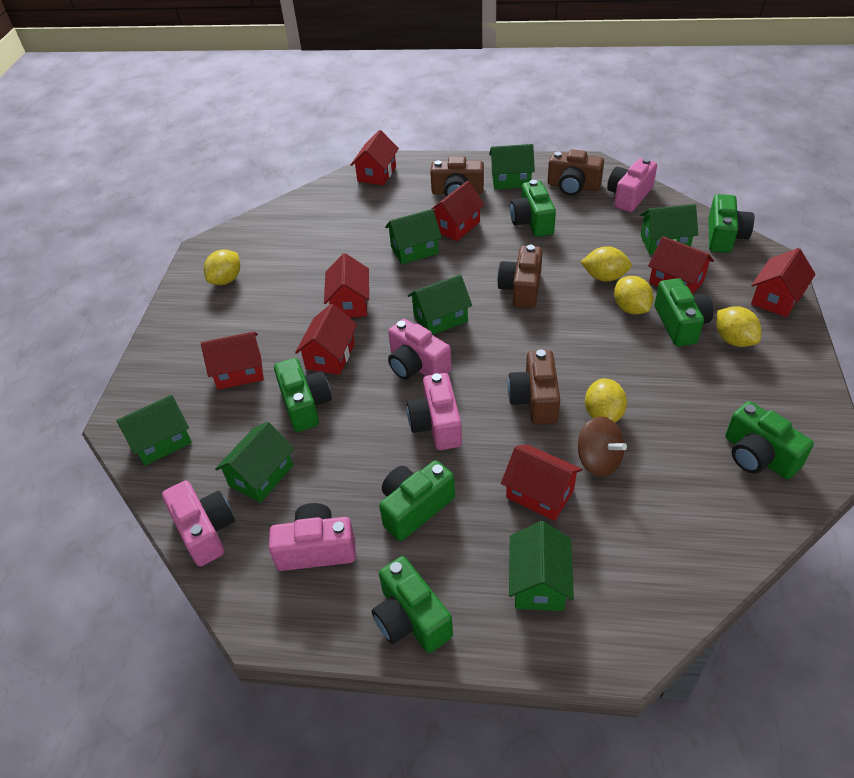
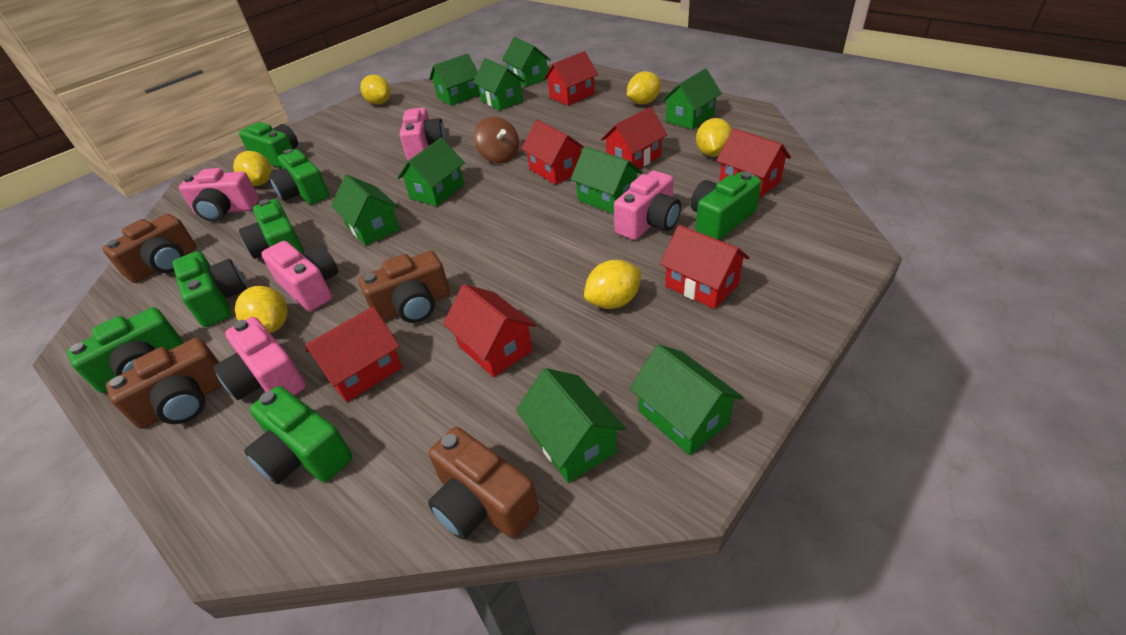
green house: 7 -> 9
red house: 8 -> 7
yellow lemon: 5 -> 6

